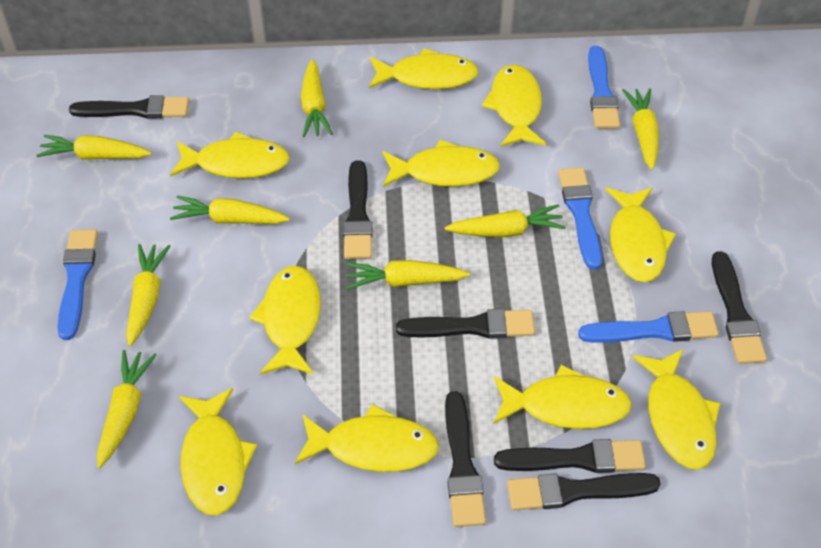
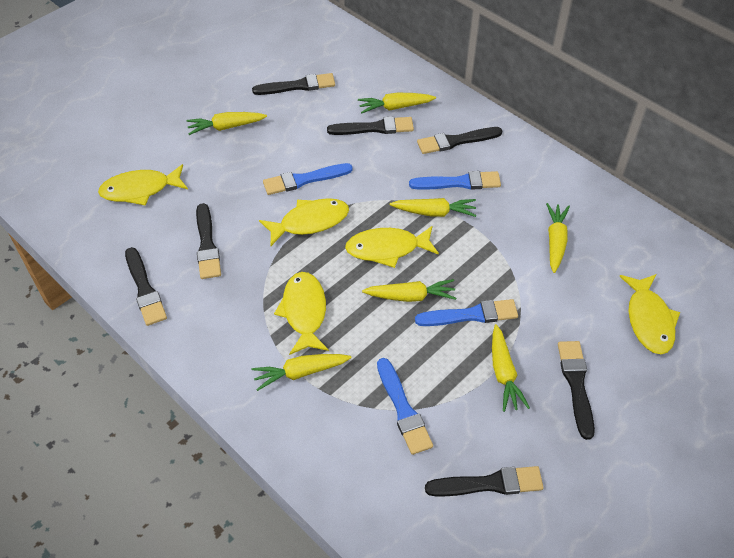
yellow carrot: 8 -> 7
yellow fish: 10 -> 5

